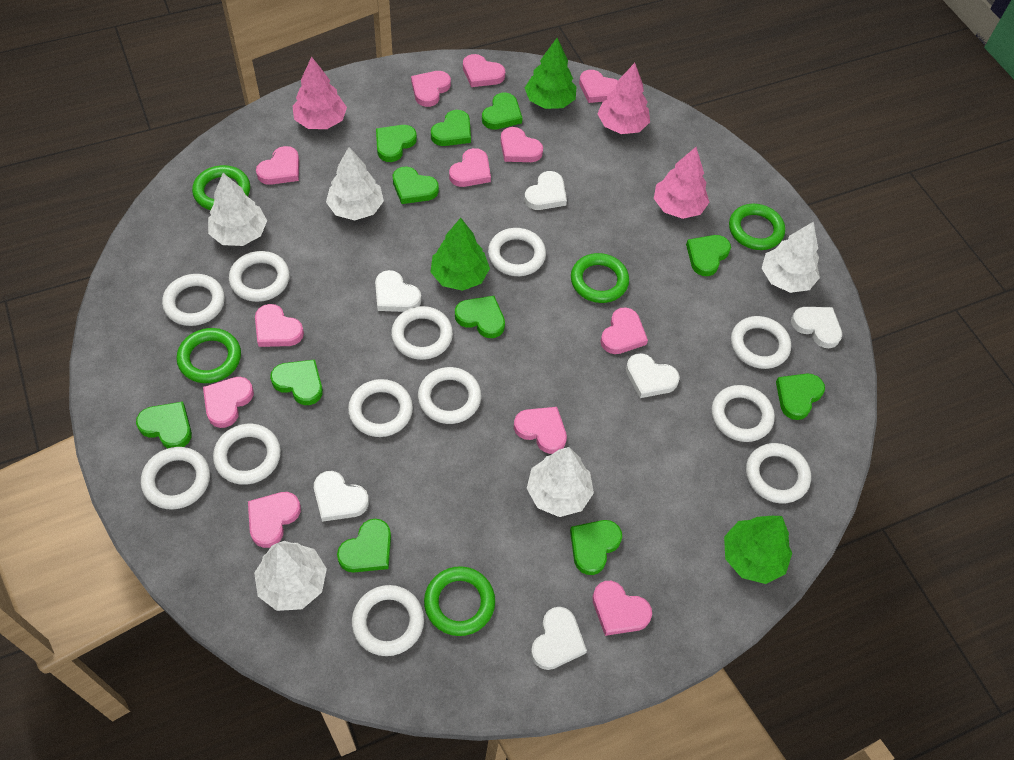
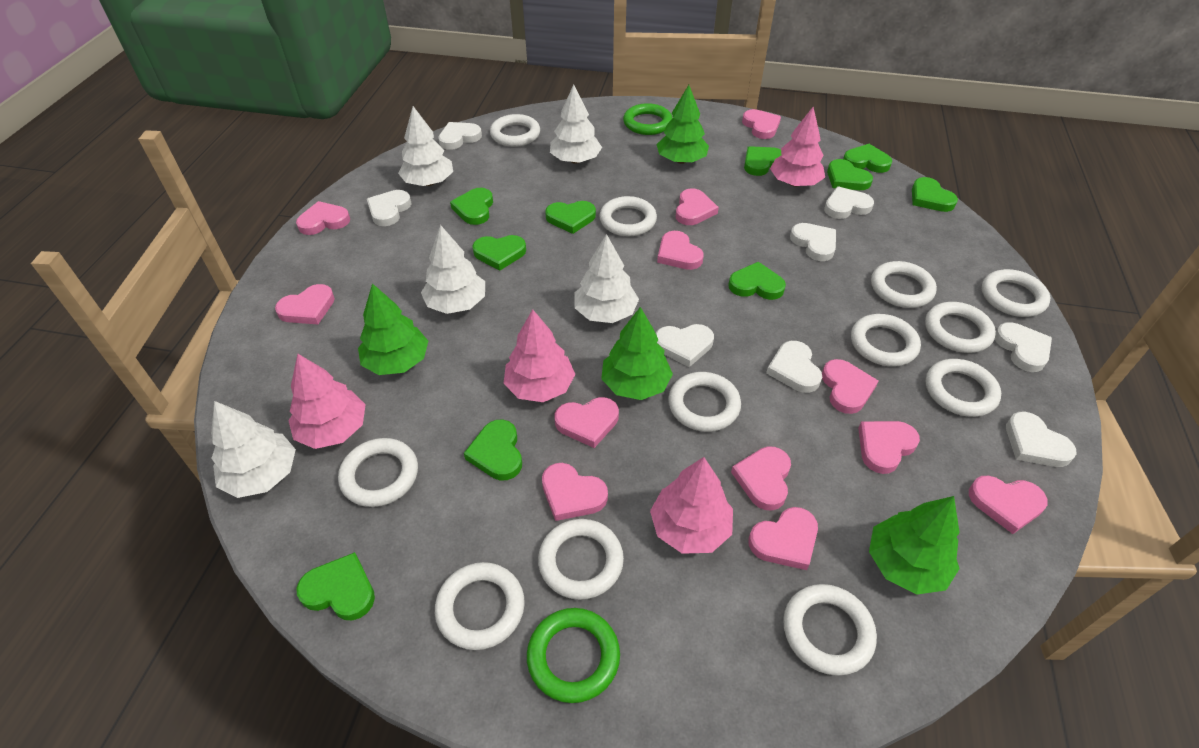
green heart: 11 -> 10
green ring: 5 -> 2
green tree: 3 -> 4
pink tree: 3 -> 4
white heart: 6 -> 8

